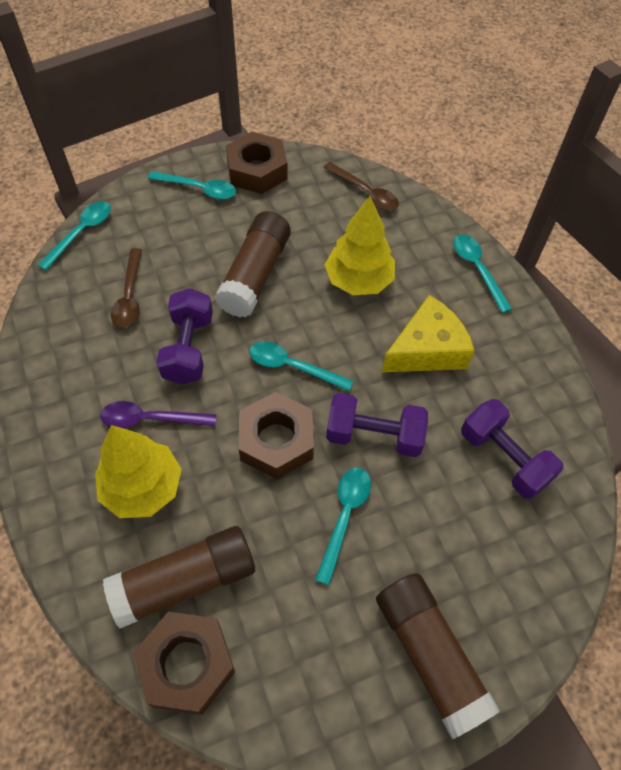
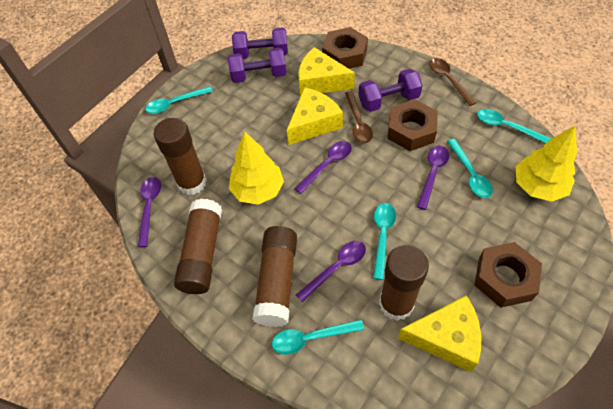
brown glue stick: 3 -> 4
purple spoon: 1 -> 4
yellow cheese: 1 -> 3

